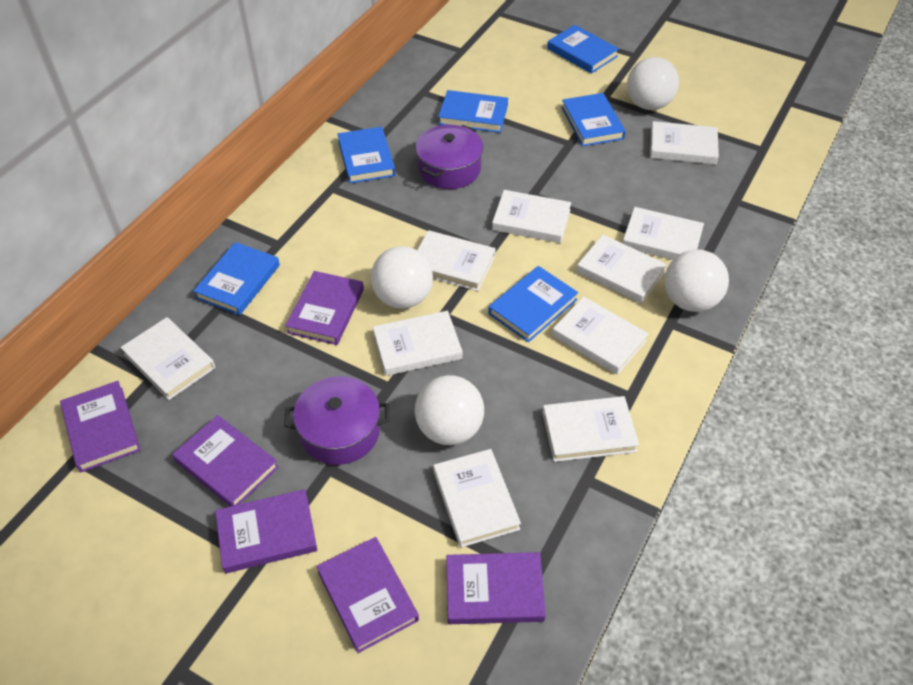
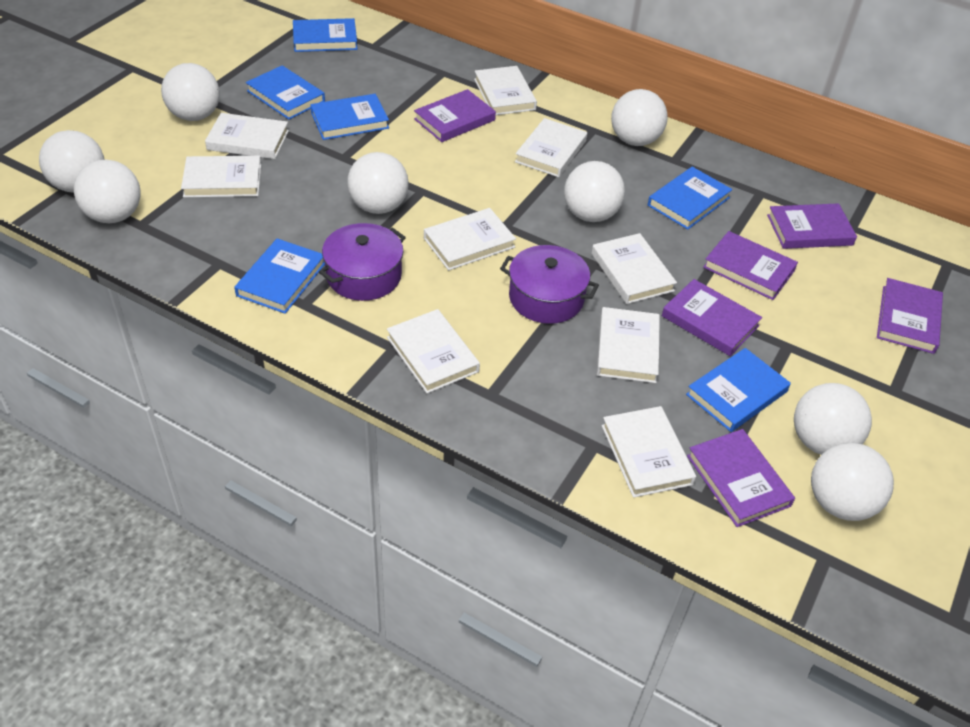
white ball: 4 -> 8
white book: 10 -> 9

